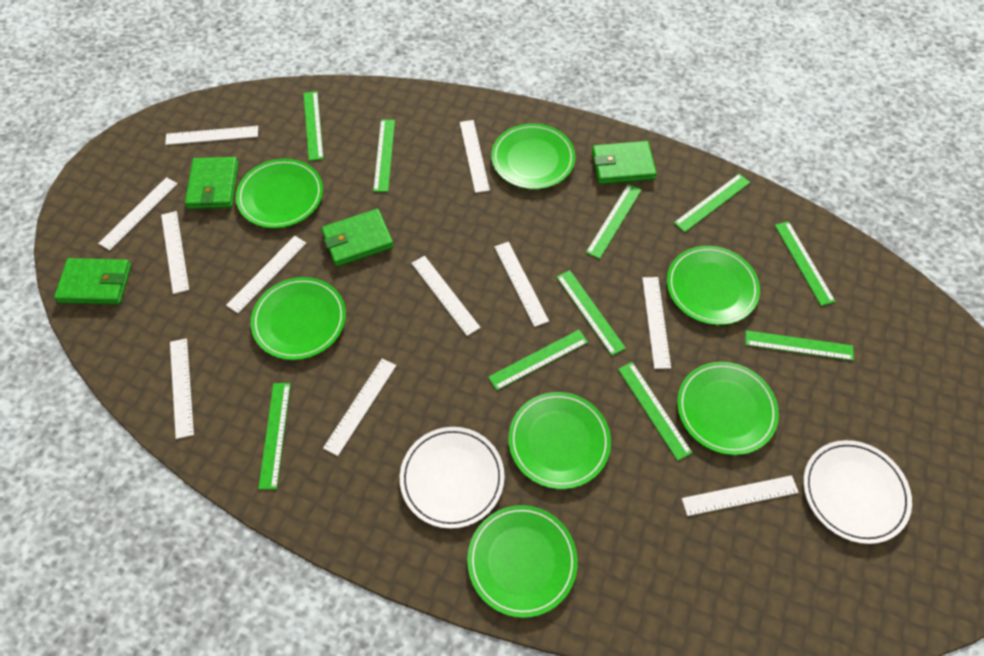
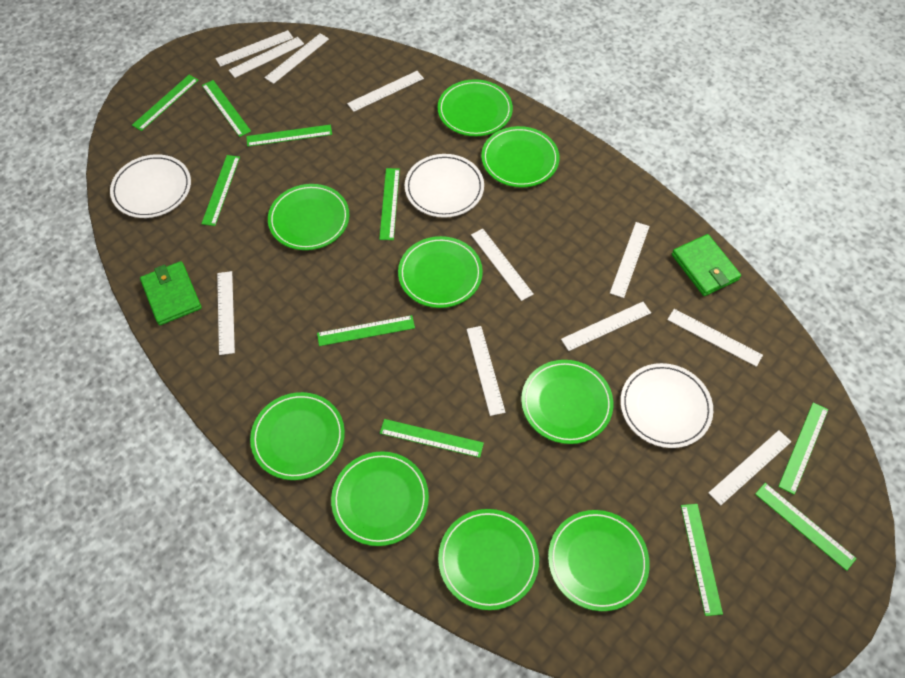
green plate: 7 -> 9
green wallet: 4 -> 2
white plate: 2 -> 3

